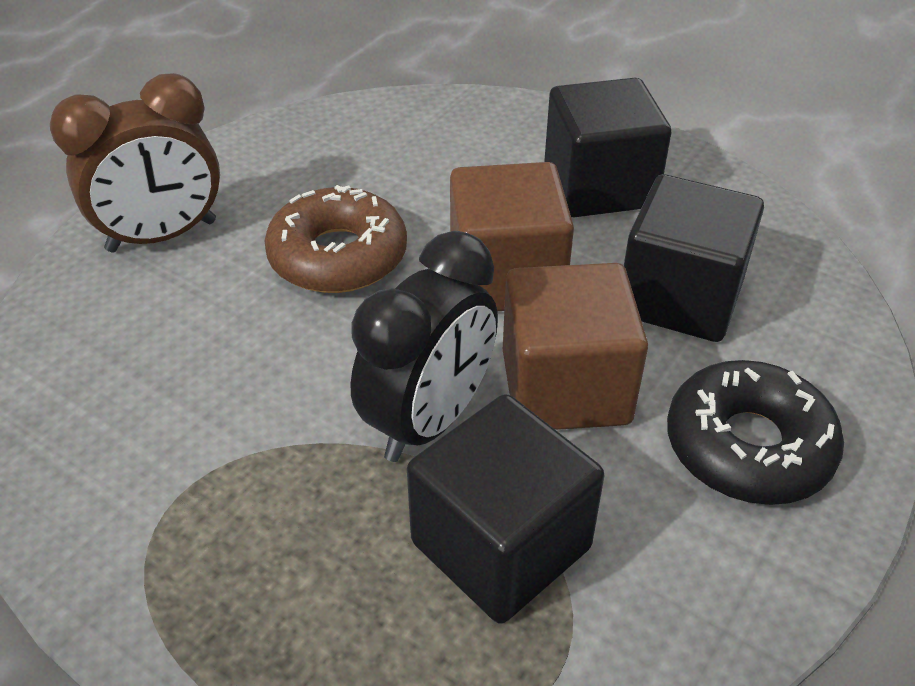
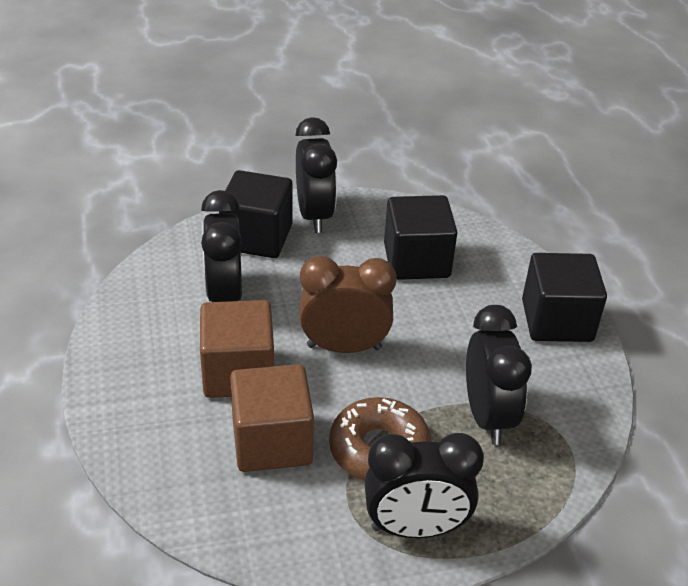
black clock: 1 -> 4
black donut: 1 -> 0

